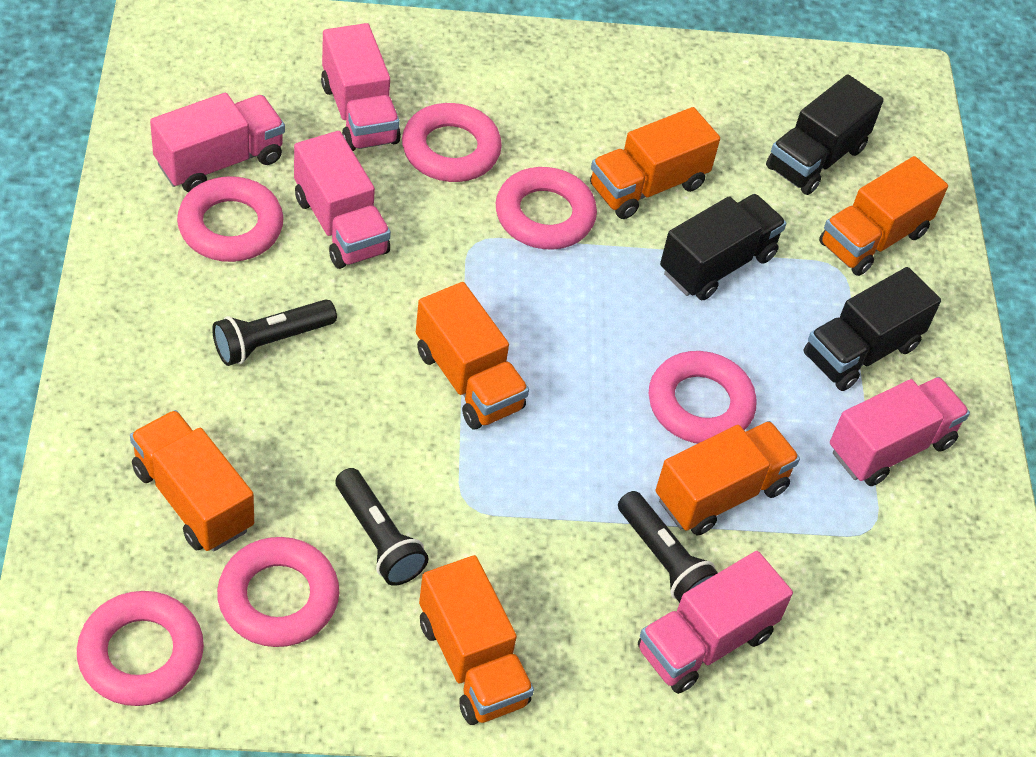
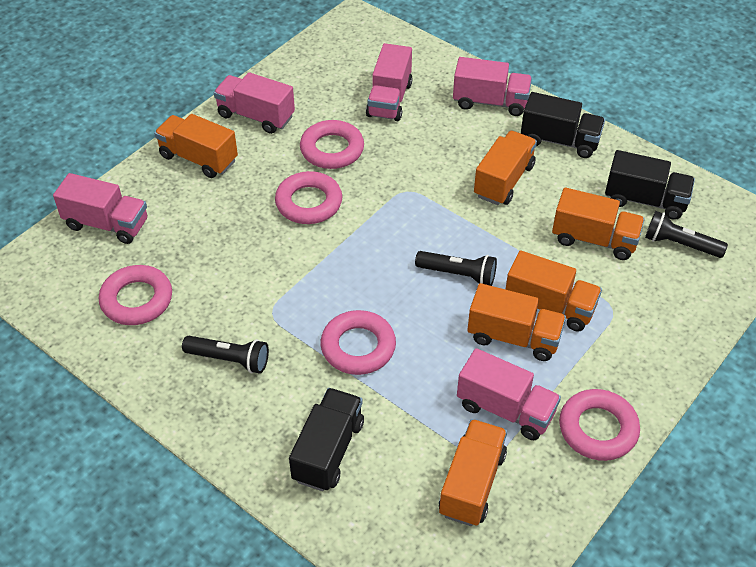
pink ring: 6 -> 5

